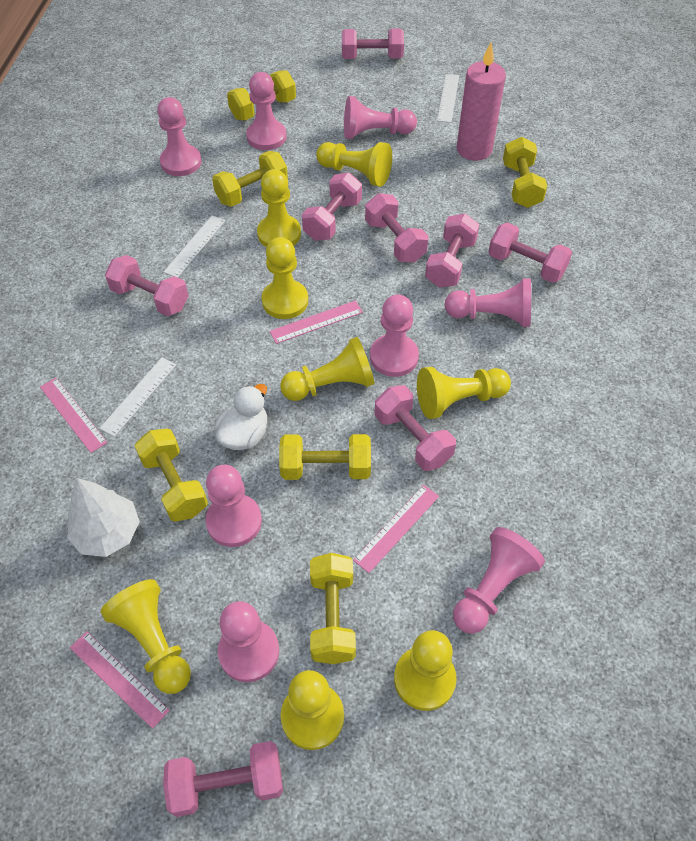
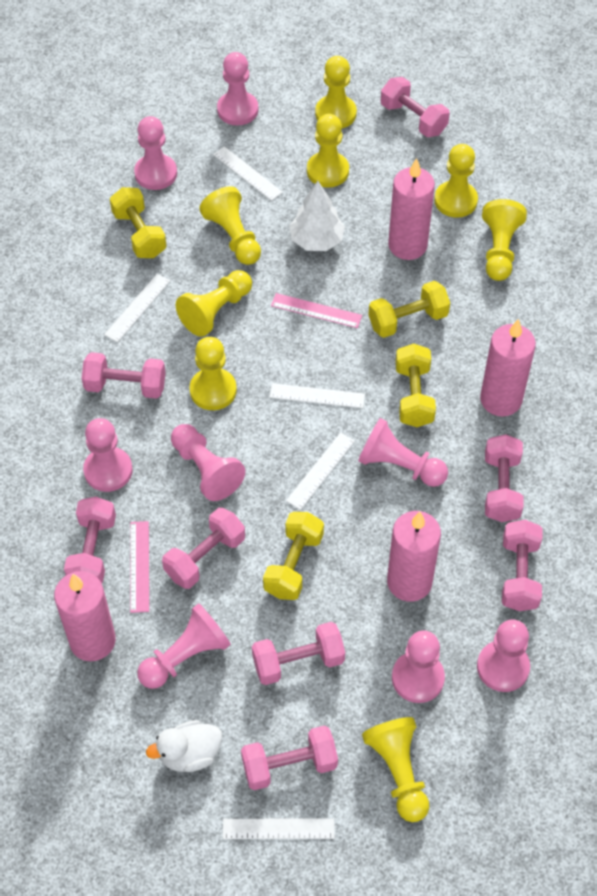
pink candle: 1 -> 4
pink ruler: 4 -> 2
white ruler: 3 -> 5
yellow dumbbell: 6 -> 4

